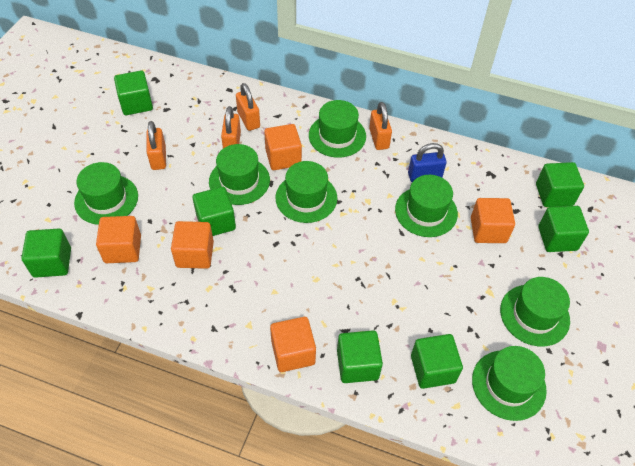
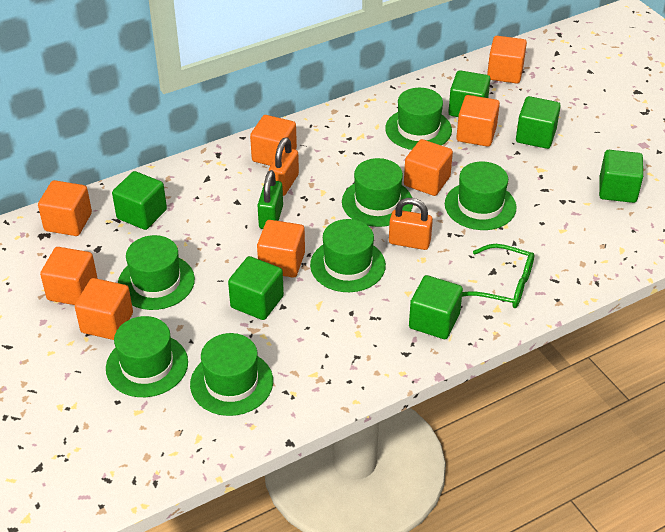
blue padlock: 1 -> 0
green cube: 7 -> 6
green glasses: 0 -> 1
green padlock: 0 -> 1
orange cube: 5 -> 8
orange padlock: 4 -> 2

